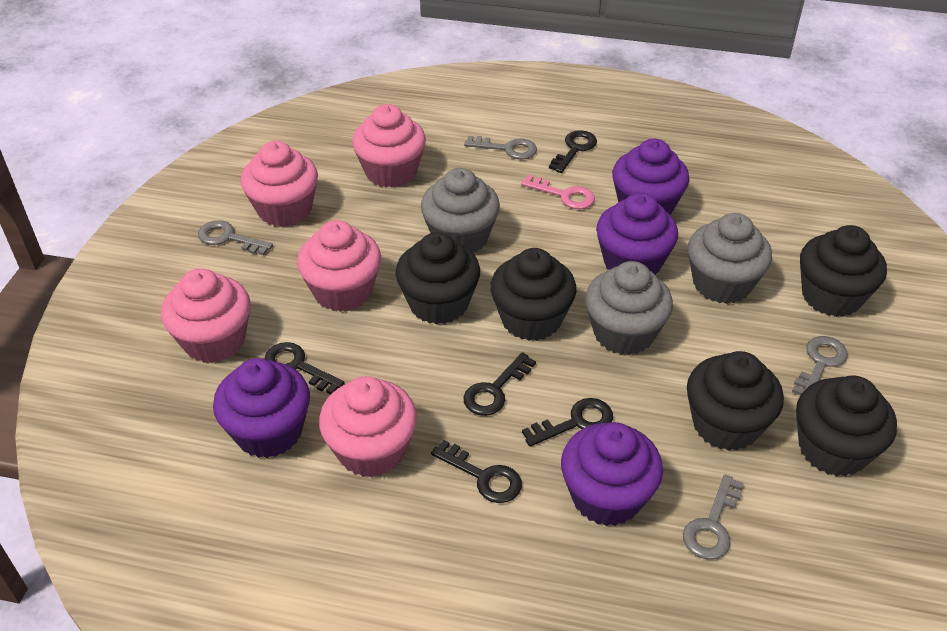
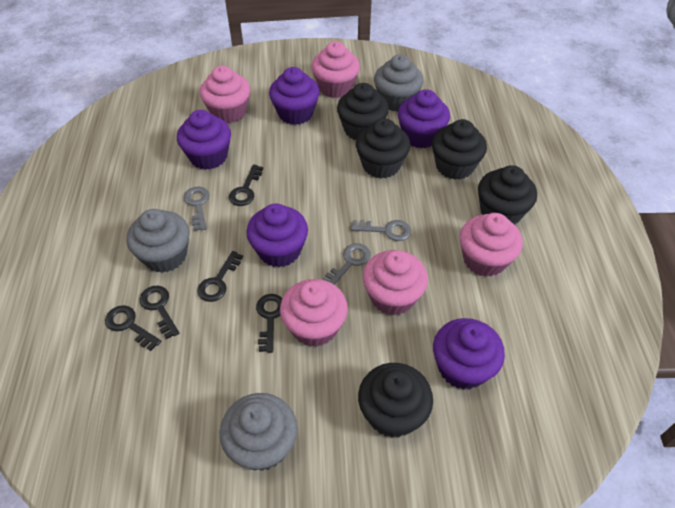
grey key: 4 -> 3
pink key: 1 -> 0
purple cupcake: 4 -> 5

